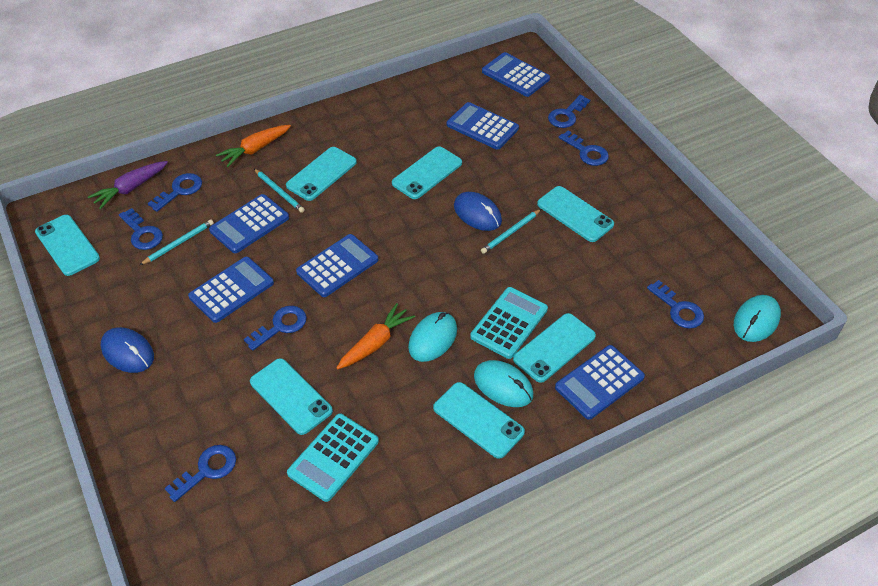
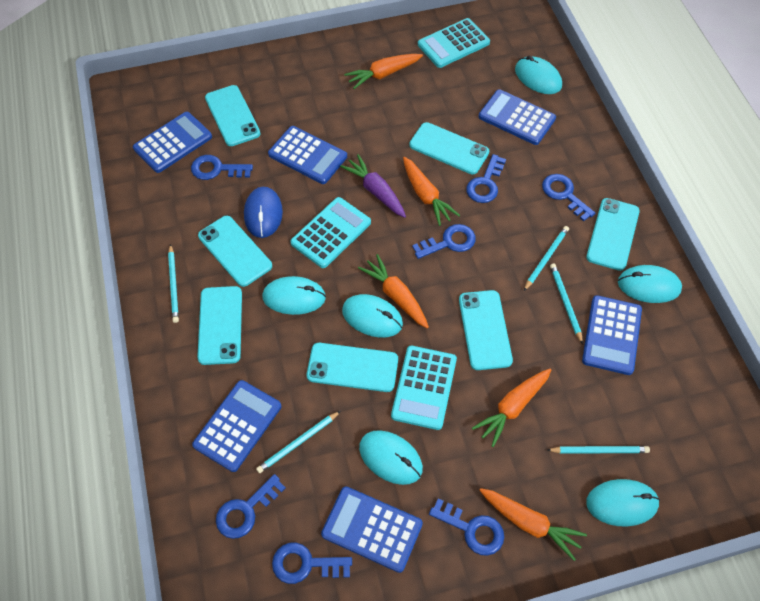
blue mouse: 2 -> 1
orange carrot: 2 -> 5
turquoise calculator: 2 -> 3
turquoise mouse: 3 -> 6
turquoise pencil: 3 -> 5

